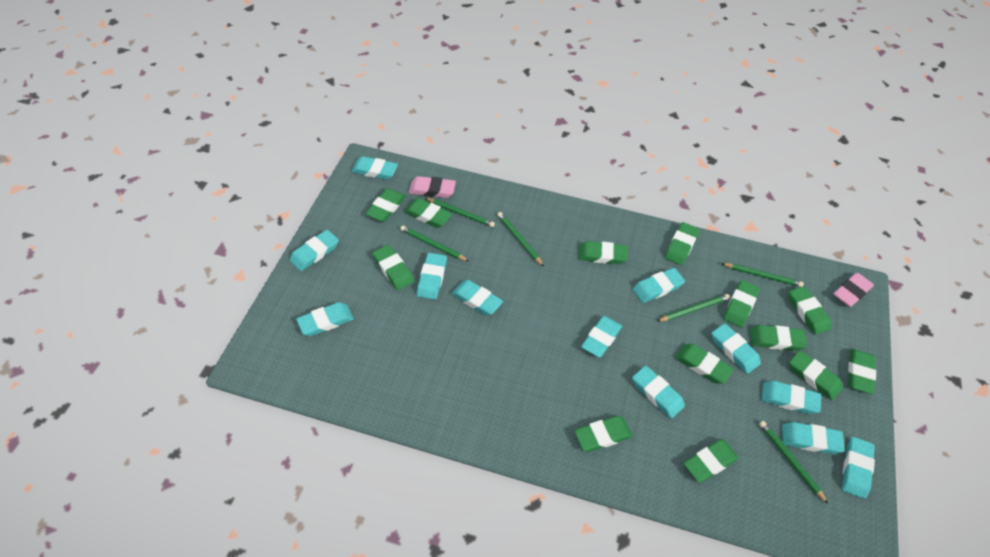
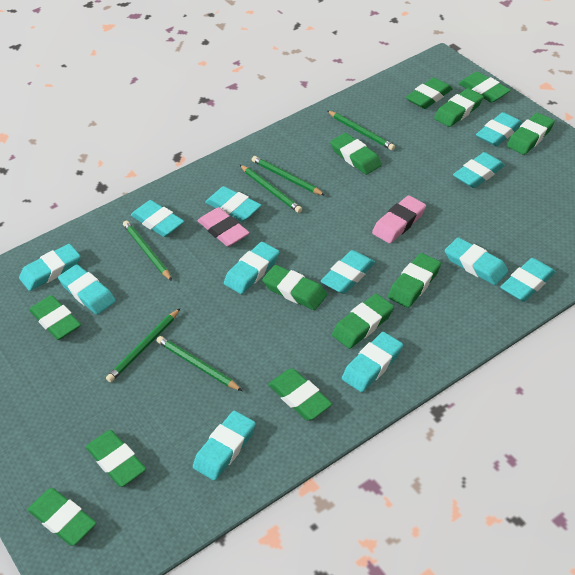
green eraser: 13 -> 12

